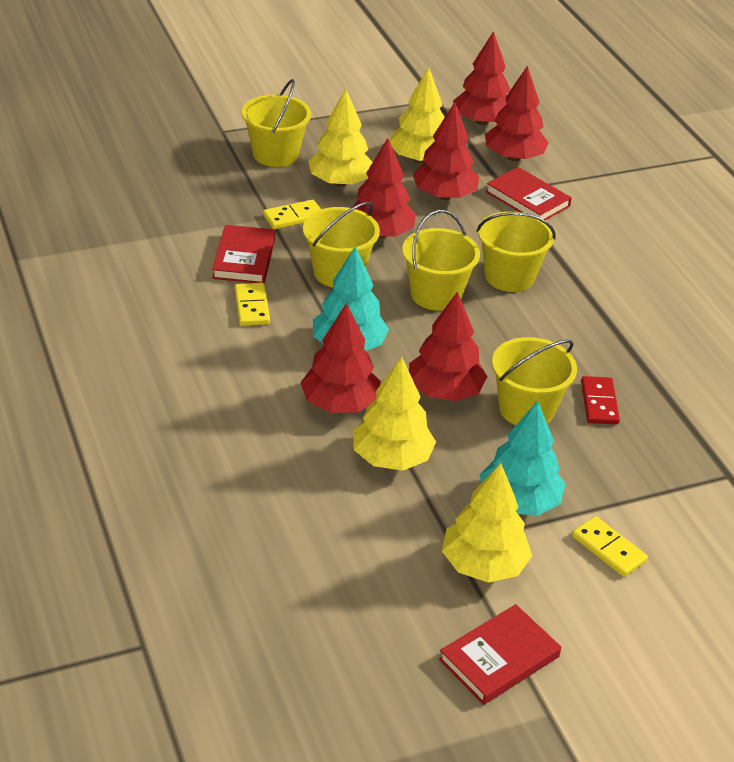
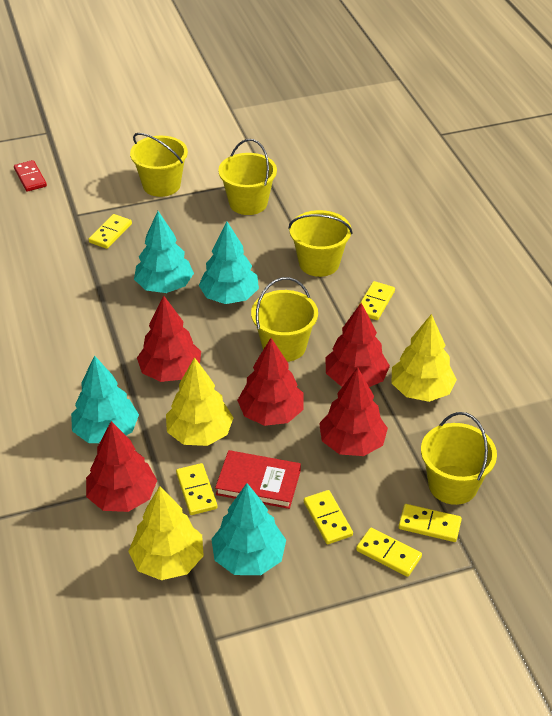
red book: 3 -> 1
red tree: 6 -> 5
turquoise tree: 2 -> 4
yellow domino: 3 -> 6
yellow tree: 4 -> 3

